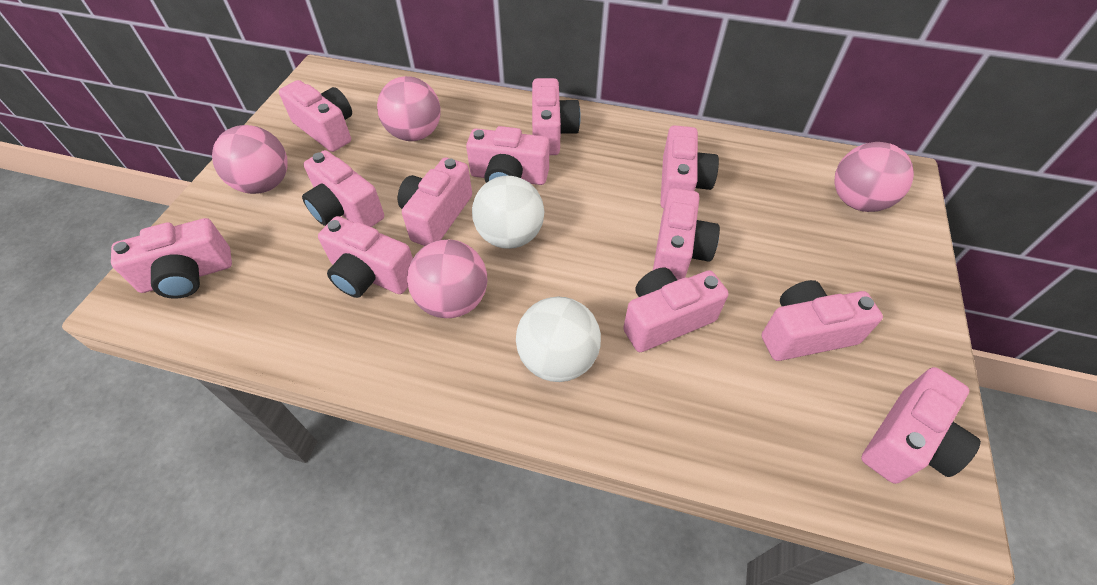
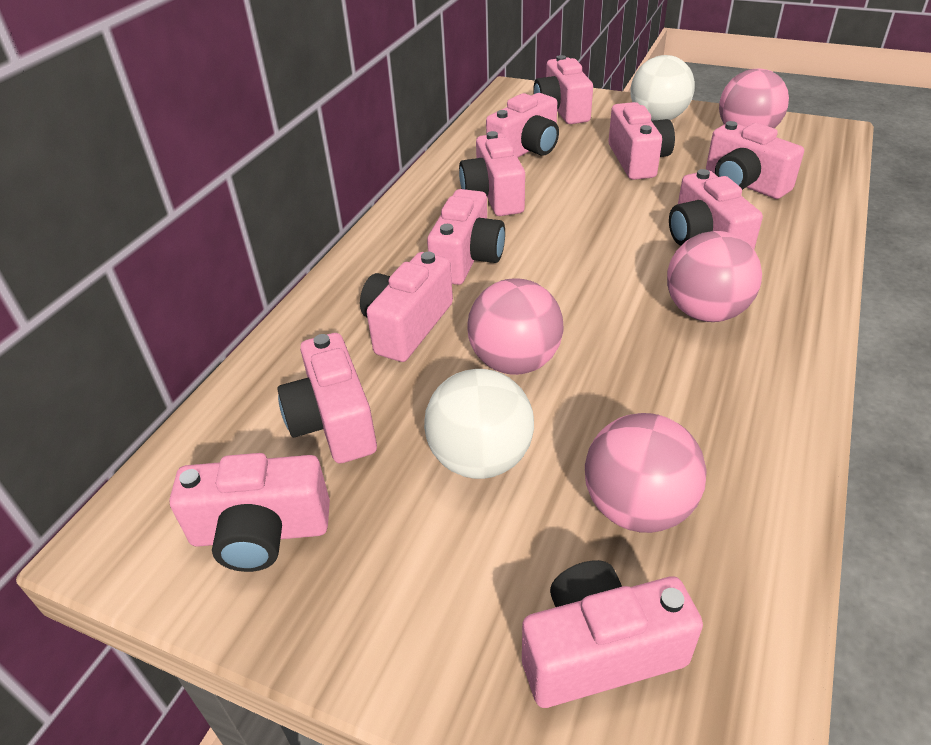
pink camera: 12 -> 11

